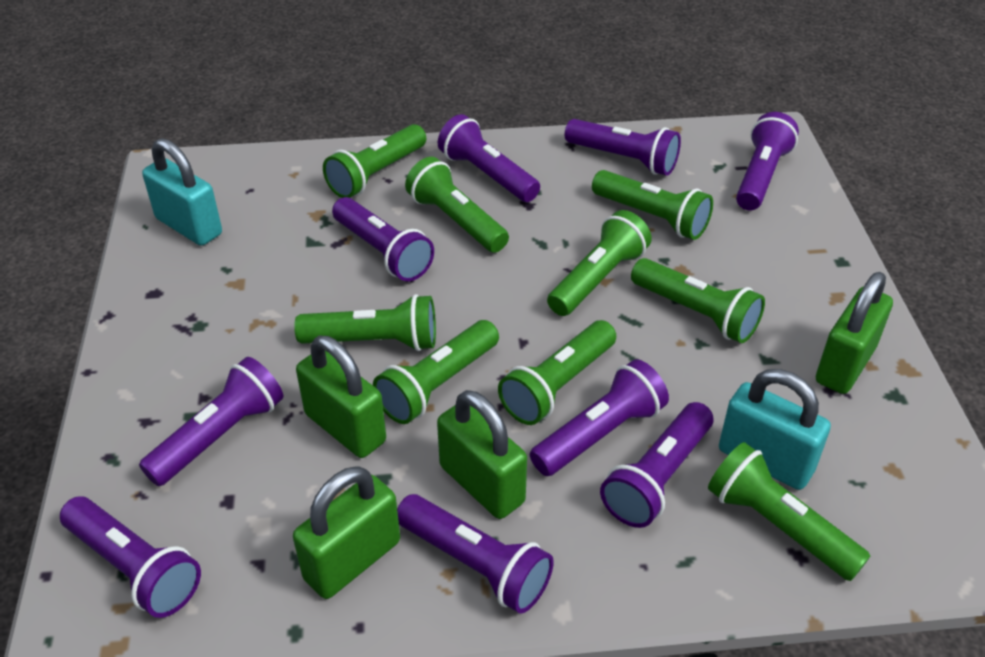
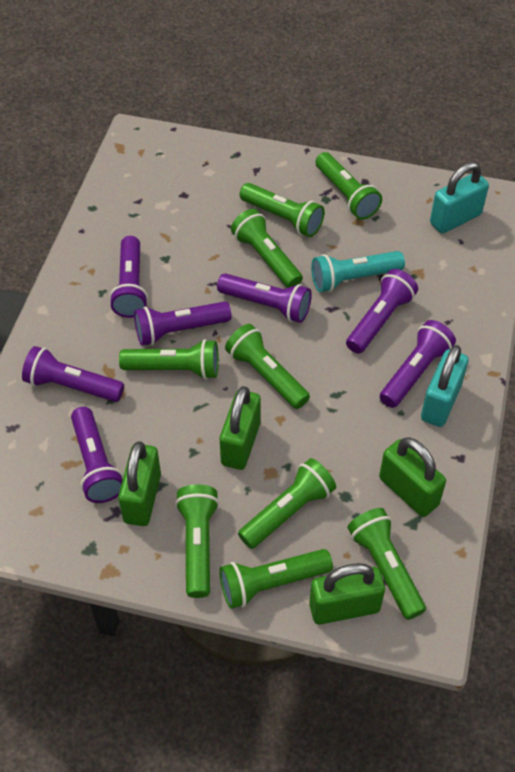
purple flashlight: 9 -> 7
turquoise flashlight: 0 -> 1

